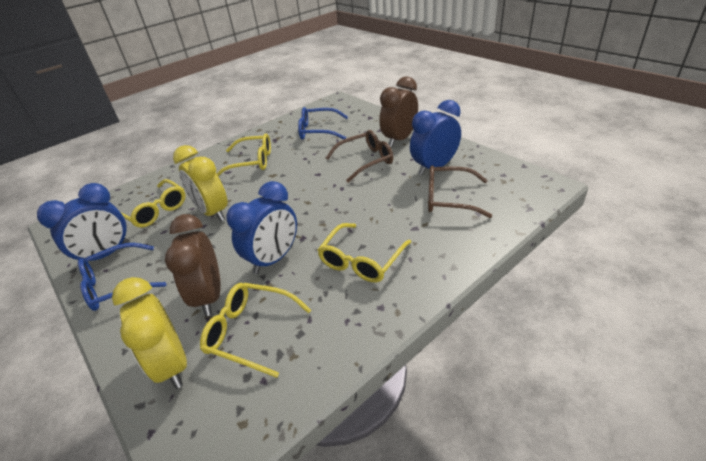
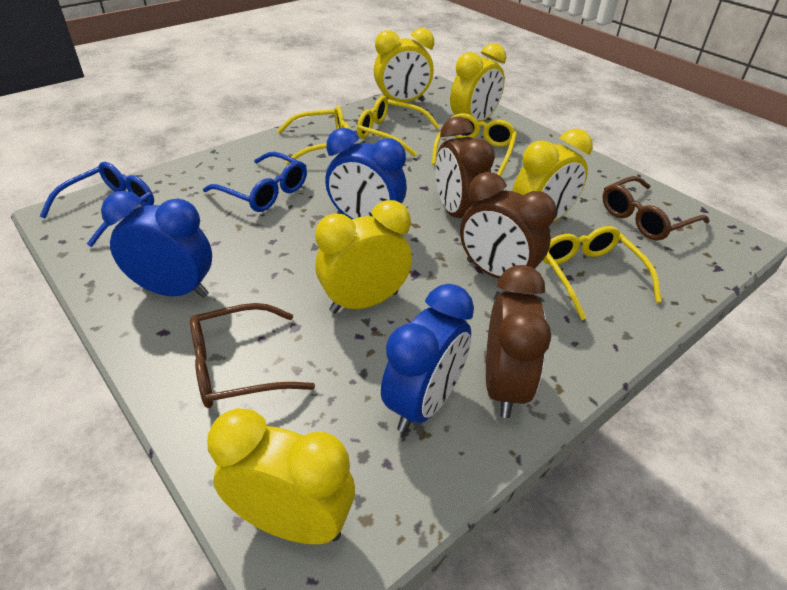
brown clock: 2 -> 3
yellow clock: 2 -> 5

